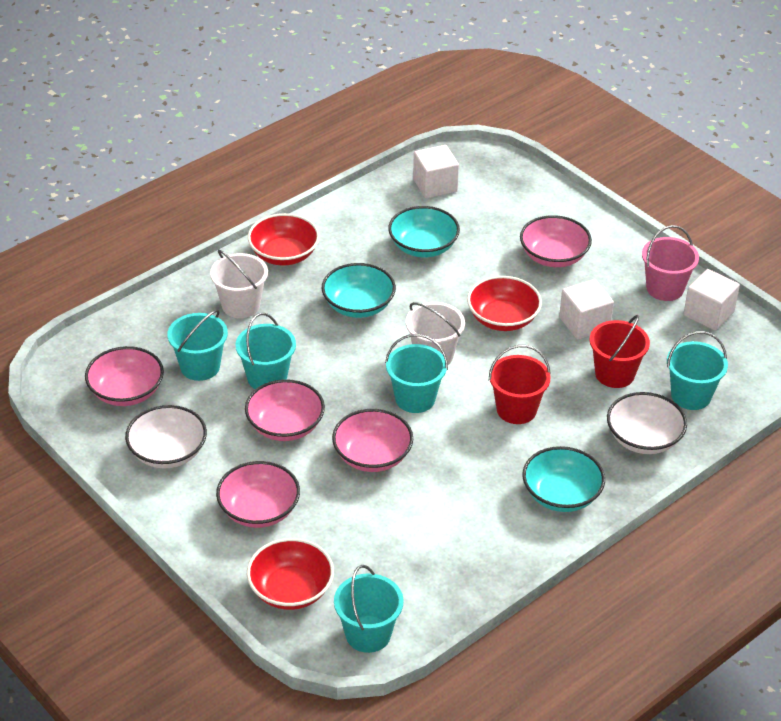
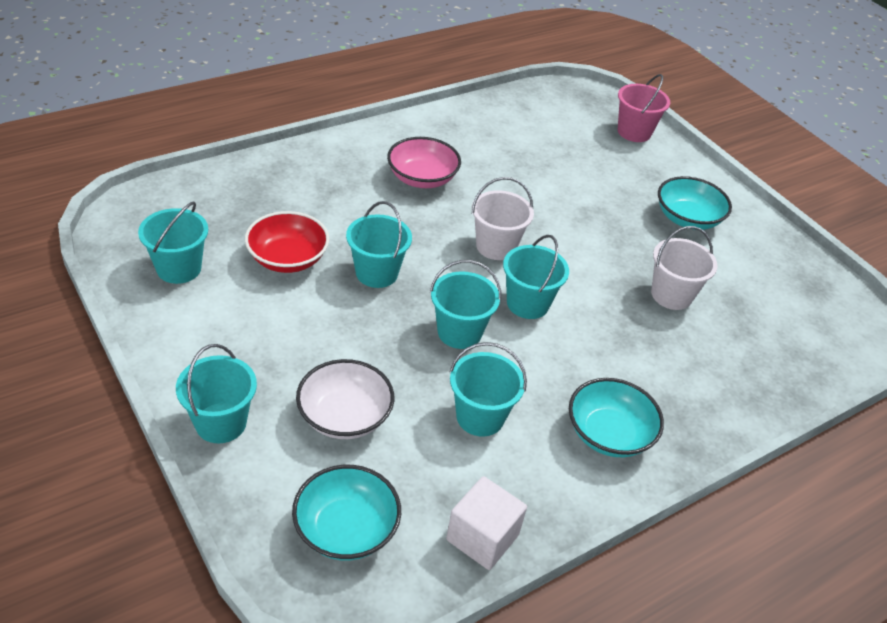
pink bowl: 5 -> 1
red bowl: 3 -> 1
red bucket: 2 -> 0
turquoise bucket: 5 -> 6
white bowl: 2 -> 1
white cube: 3 -> 1

